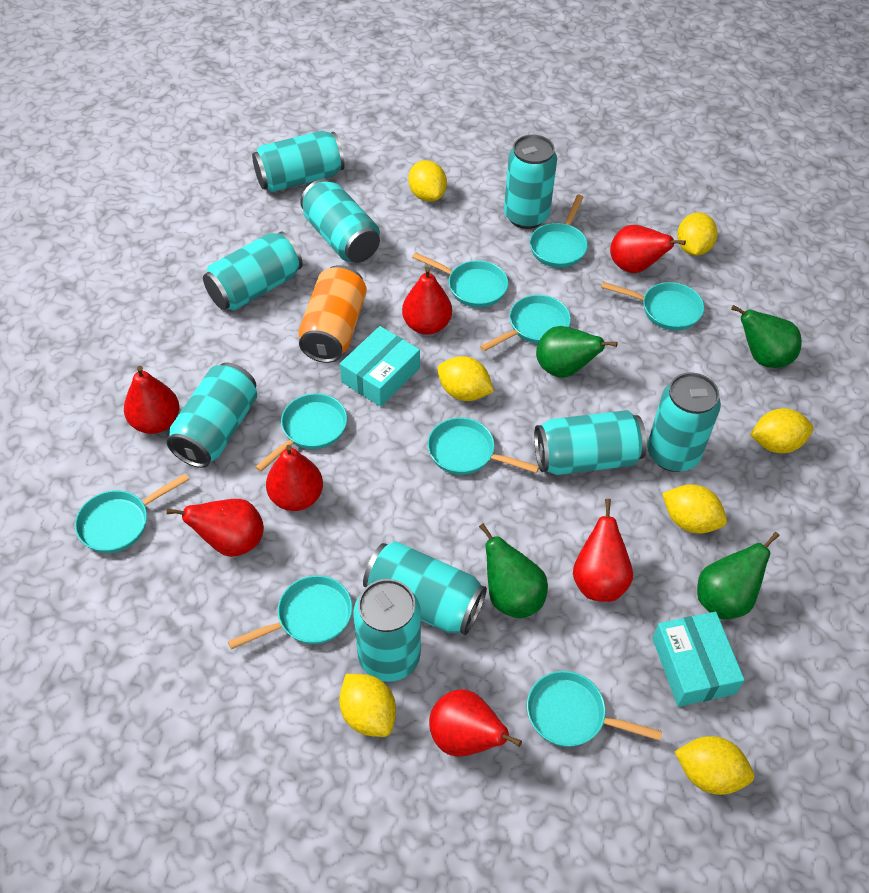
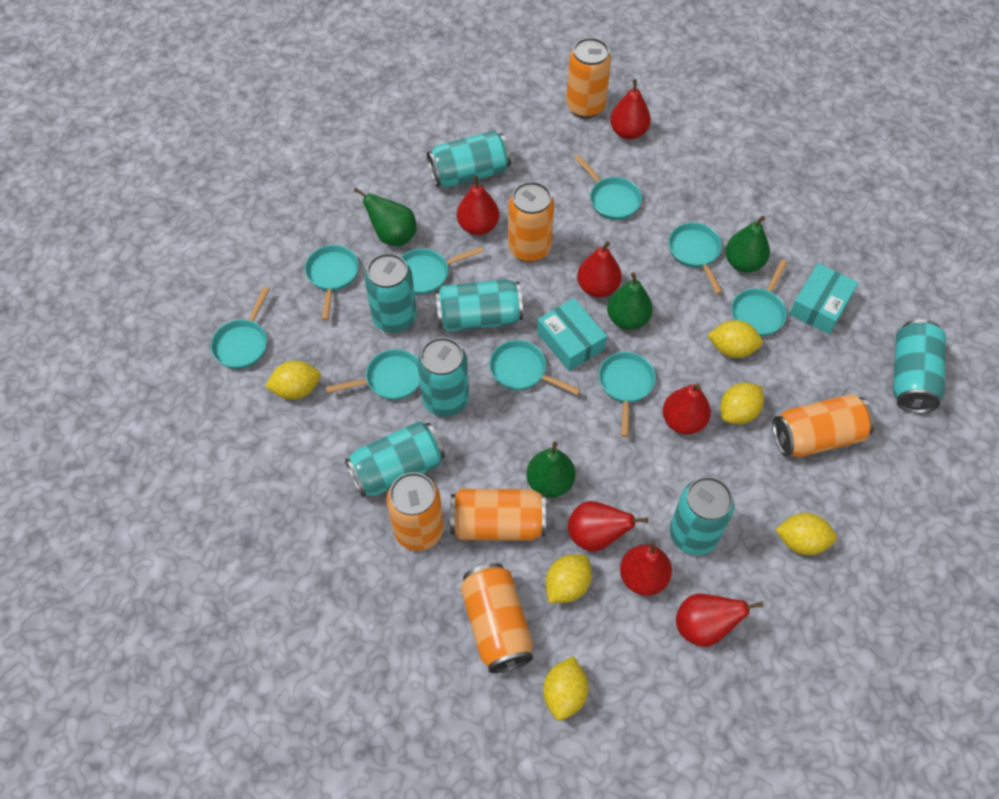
orange can: 1 -> 6
turquoise can: 9 -> 7
yellow lemon: 7 -> 6

